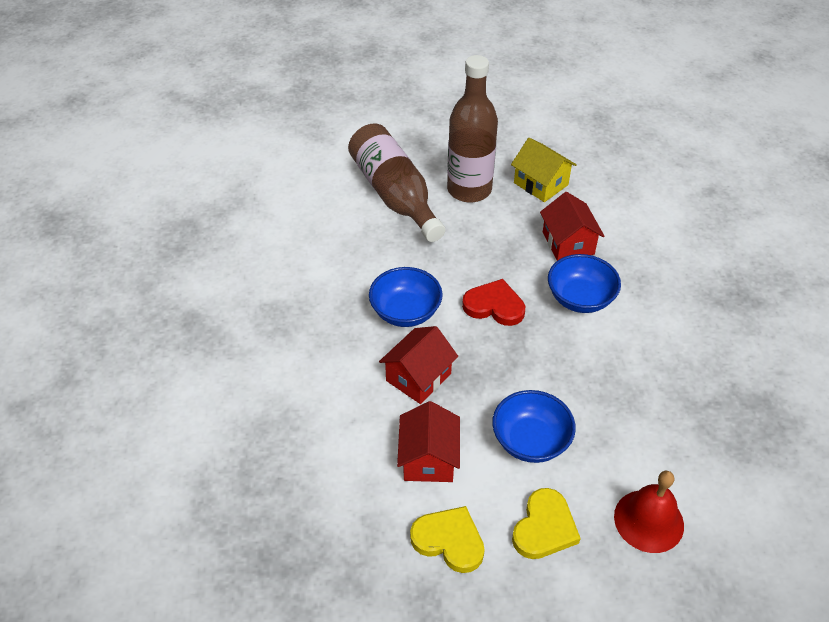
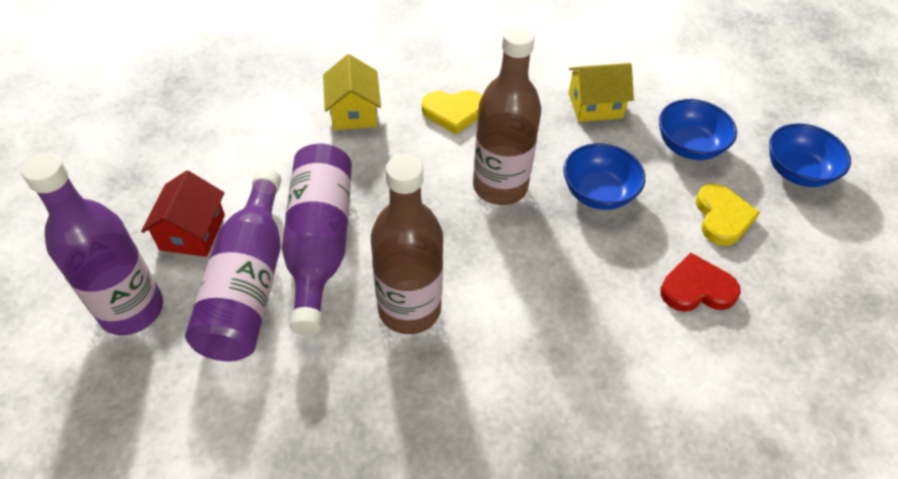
purple bottle: 0 -> 3
red bell: 1 -> 0
red house: 3 -> 1
yellow house: 1 -> 2

